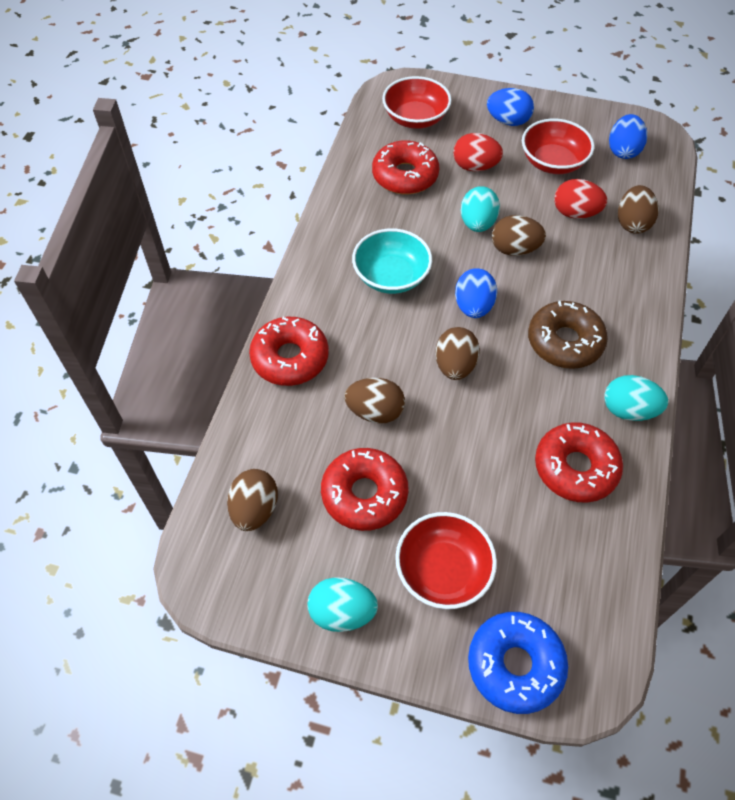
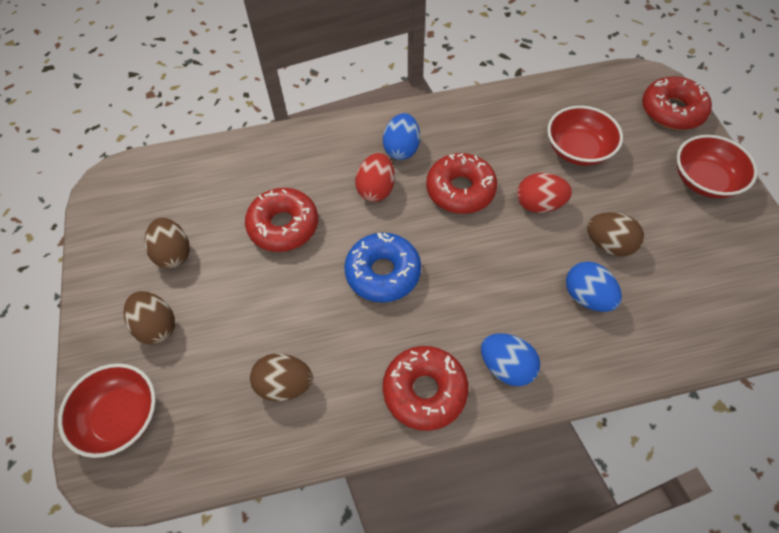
brown donut: 1 -> 0
brown egg: 5 -> 4
turquoise bowl: 1 -> 0
turquoise egg: 3 -> 0

